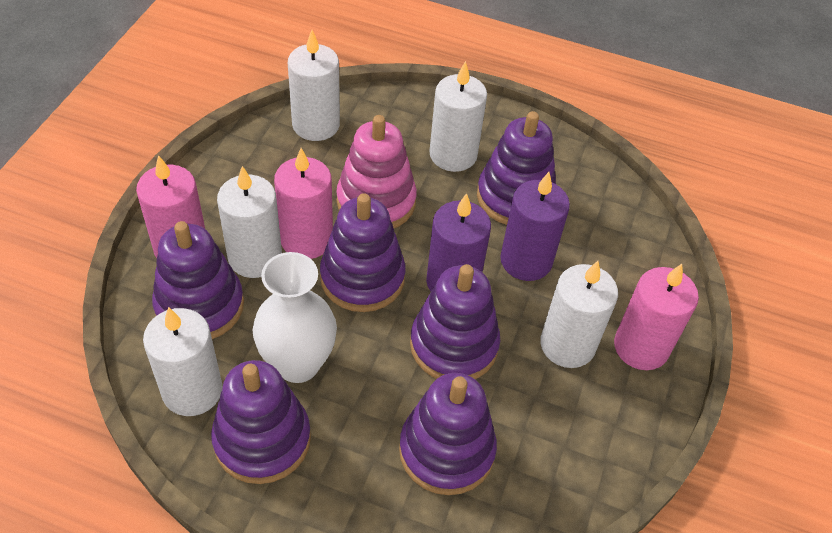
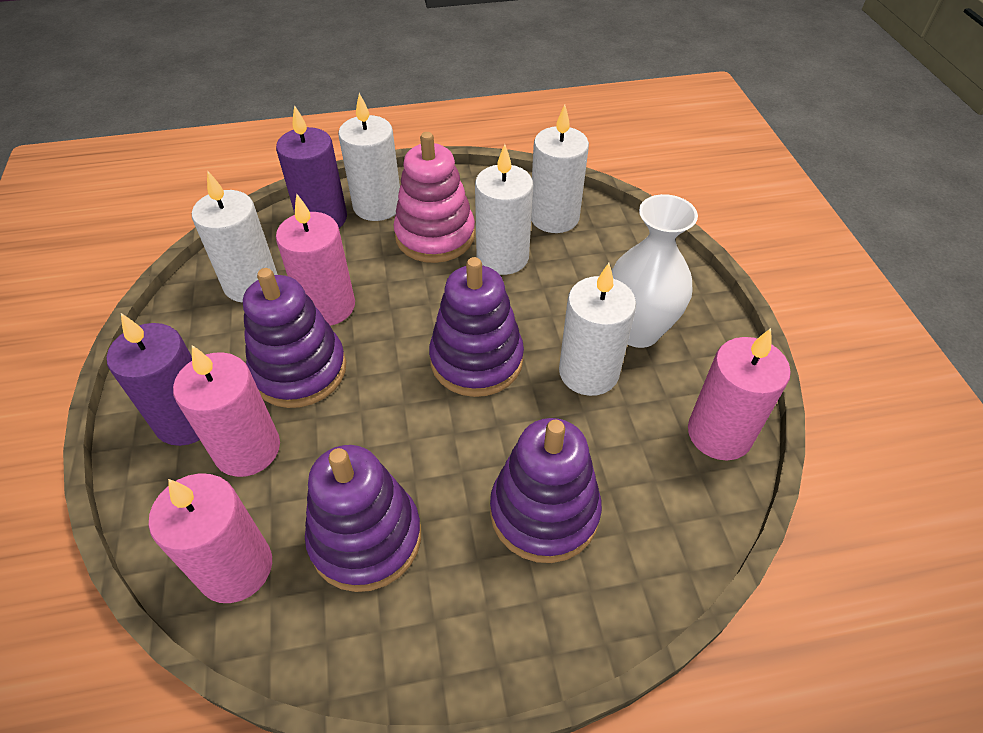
pink candle: 3 -> 4
purple stacking toy: 6 -> 4

